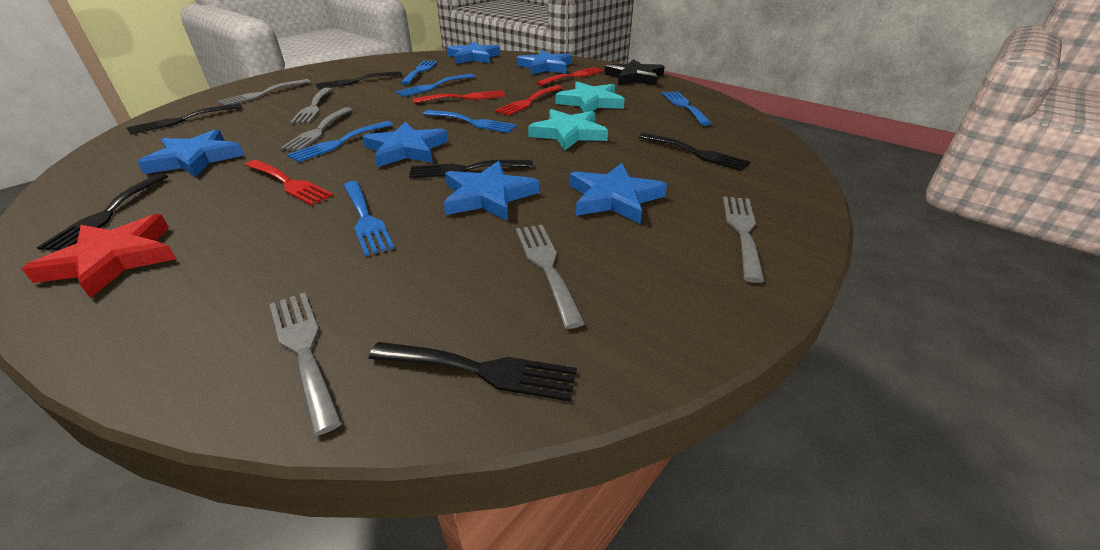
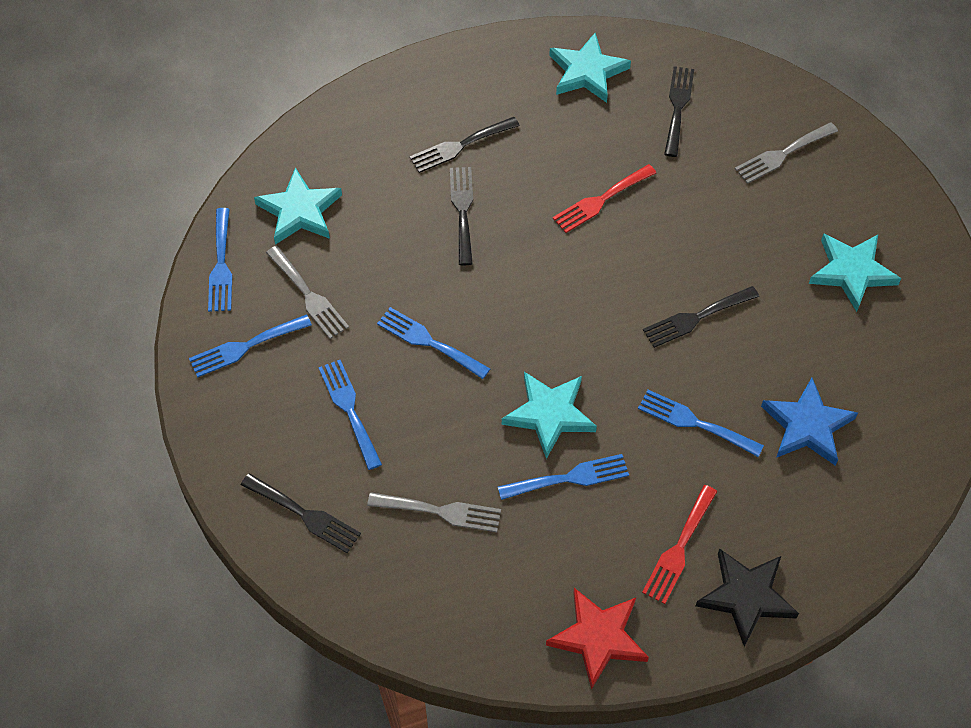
black fork: 6 -> 5
blue star: 6 -> 1
grey fork: 6 -> 3
red fork: 4 -> 2
turquoise star: 2 -> 4

